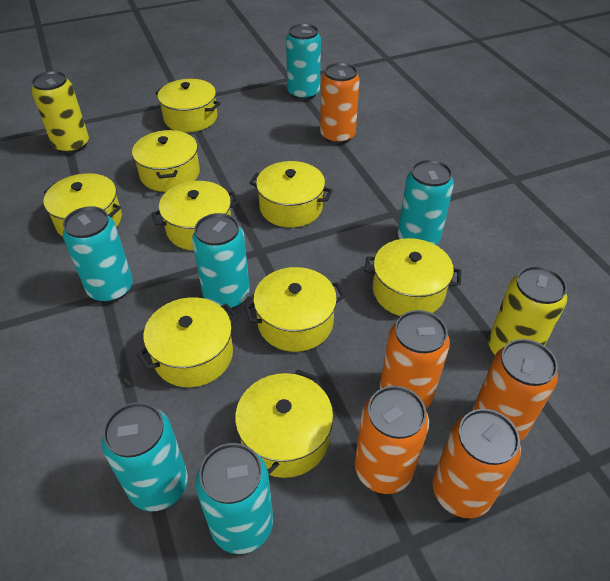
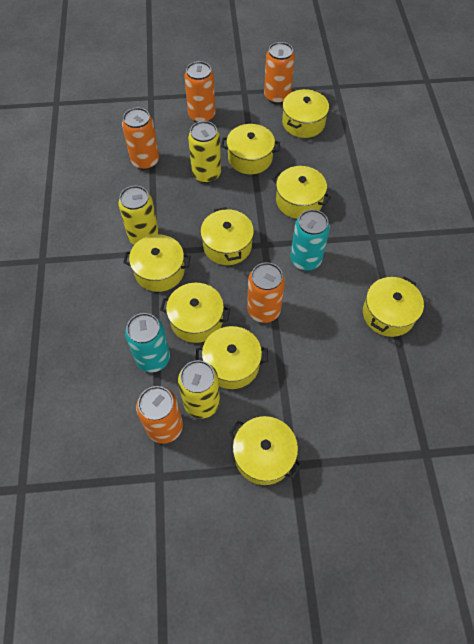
turquoise can: 6 -> 2
yellow can: 2 -> 3

